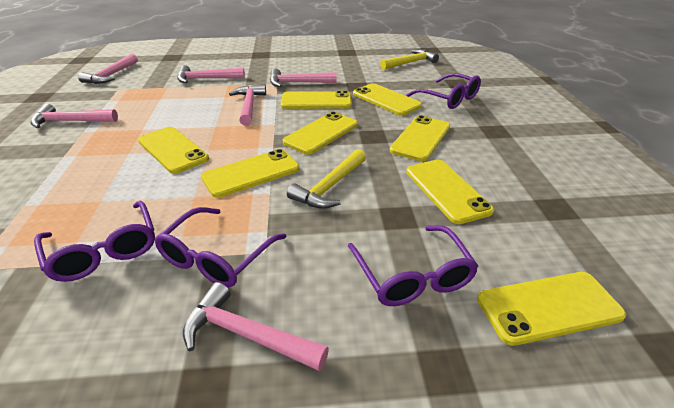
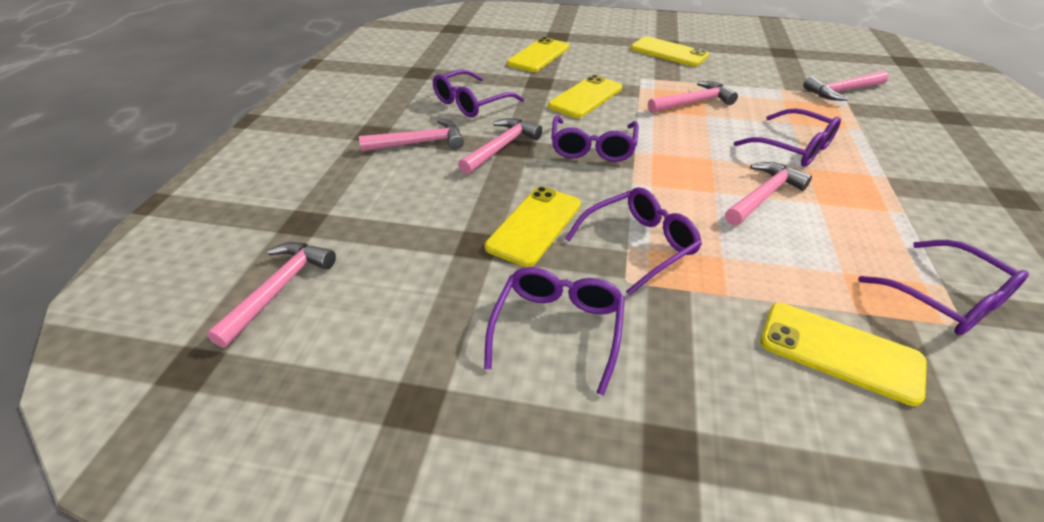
purple glasses: 4 -> 6
yellow hammer: 2 -> 0
yellow phone: 8 -> 5

